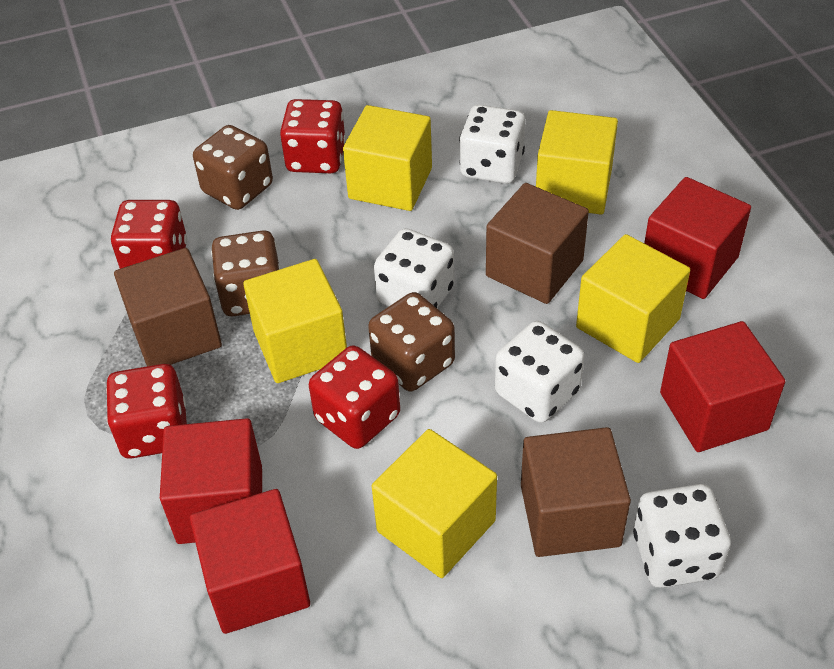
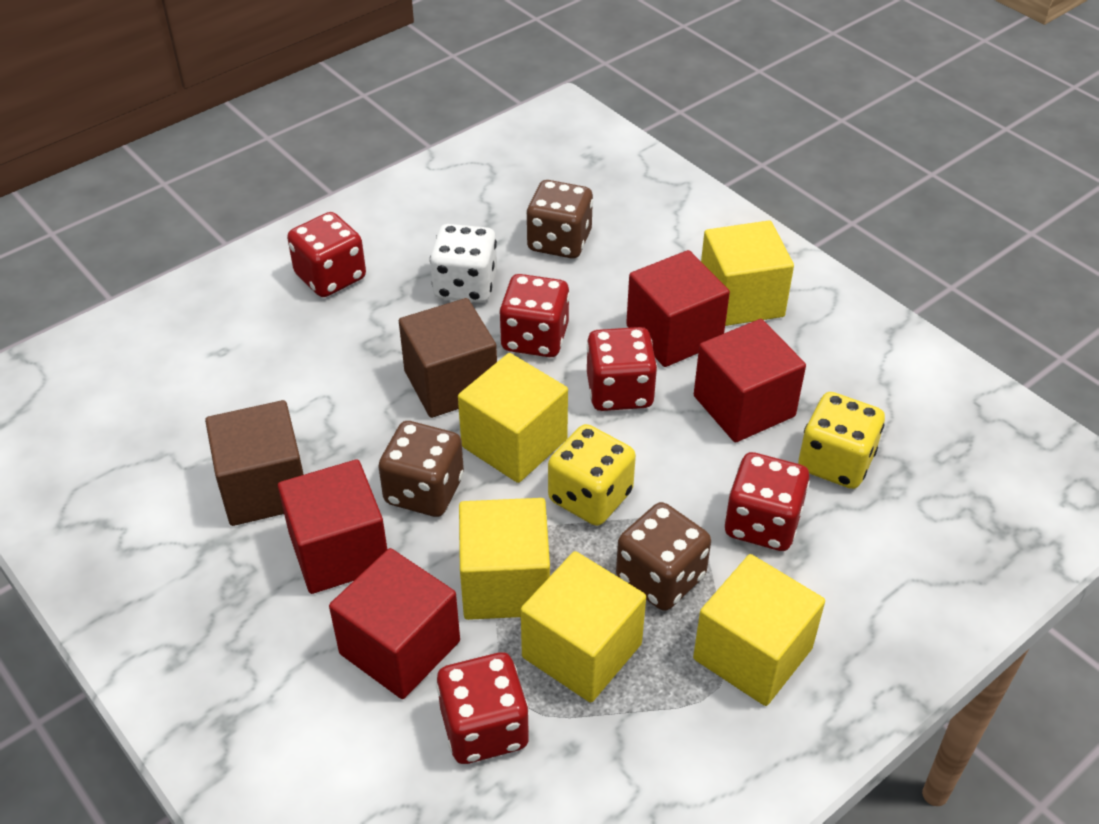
brown cube: 3 -> 2
red dice: 4 -> 5
white dice: 4 -> 1
yellow dice: 0 -> 2

